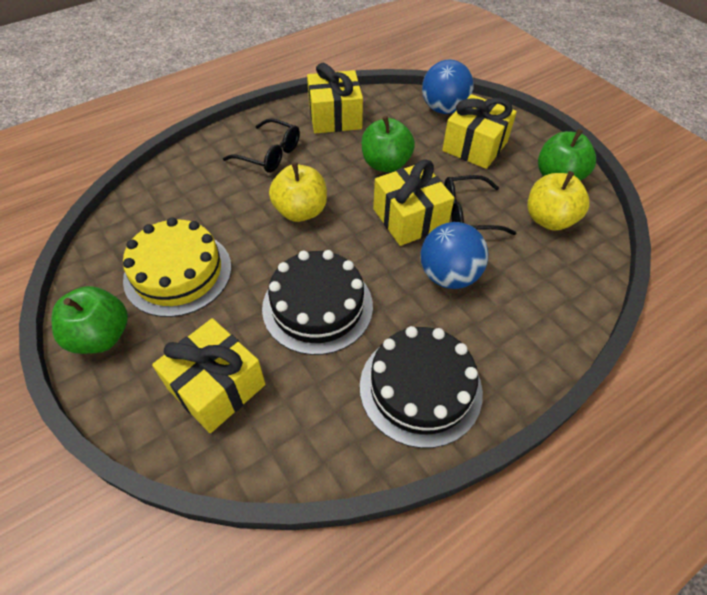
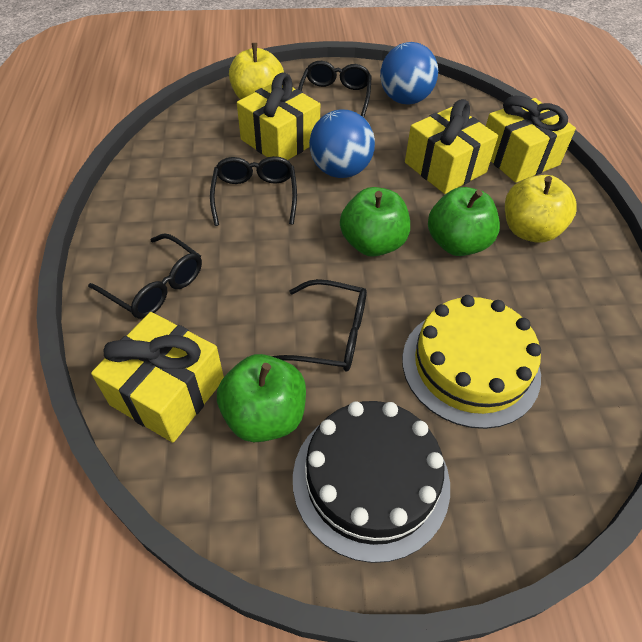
black cake: 2 -> 1
black glasses: 2 -> 4

